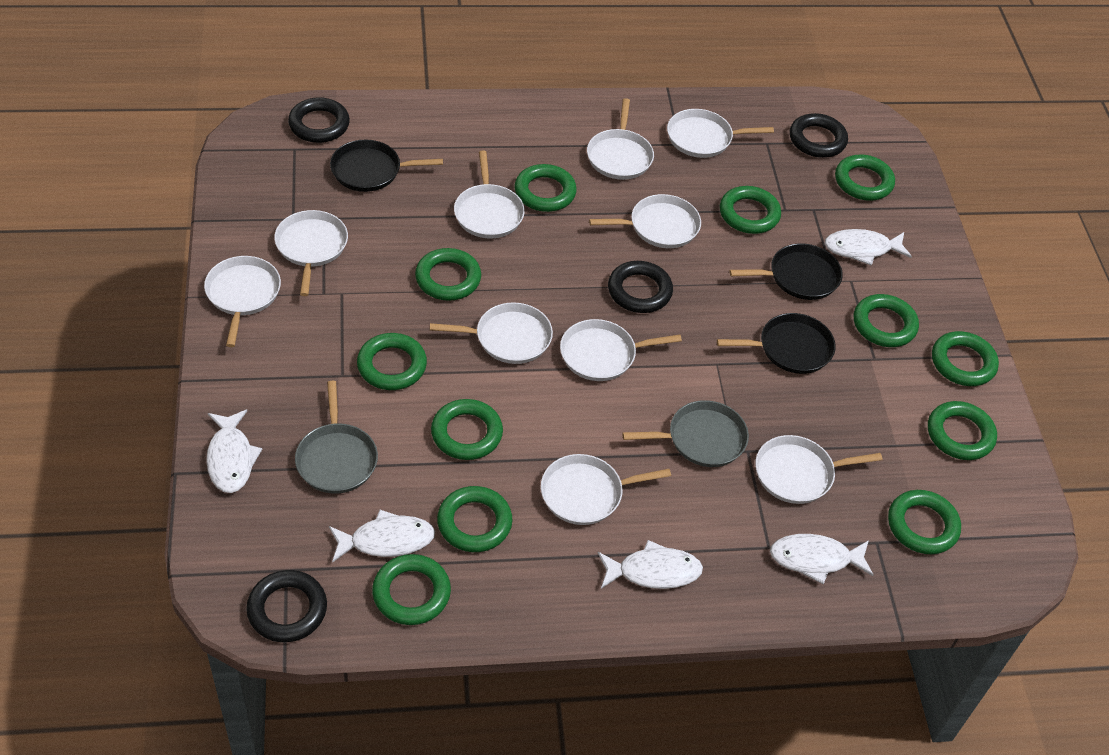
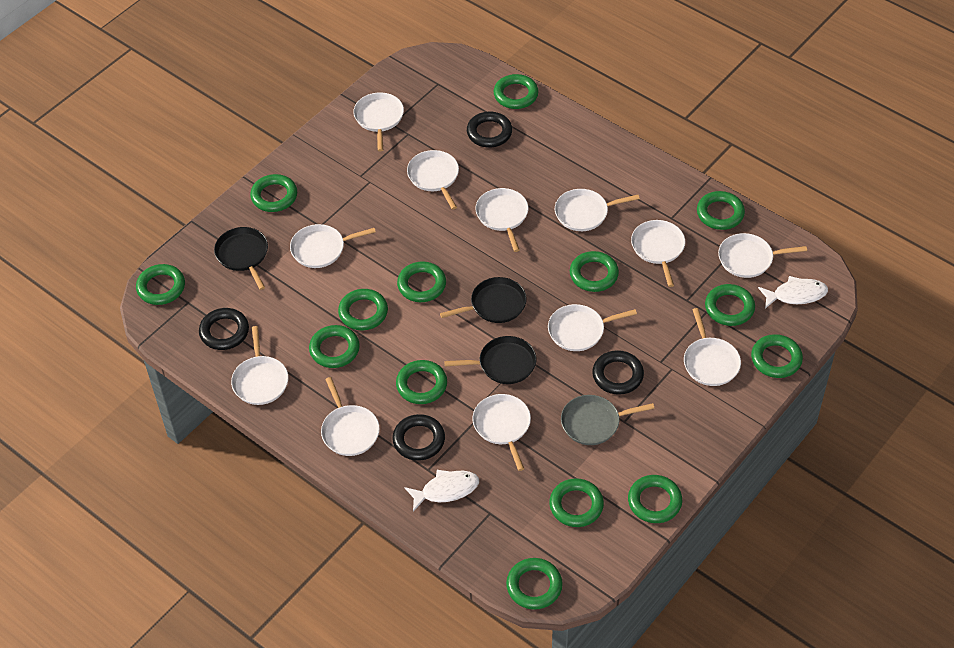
green ring: 12 -> 14
grey pan: 2 -> 1
white fish: 5 -> 2
white pan: 10 -> 12

